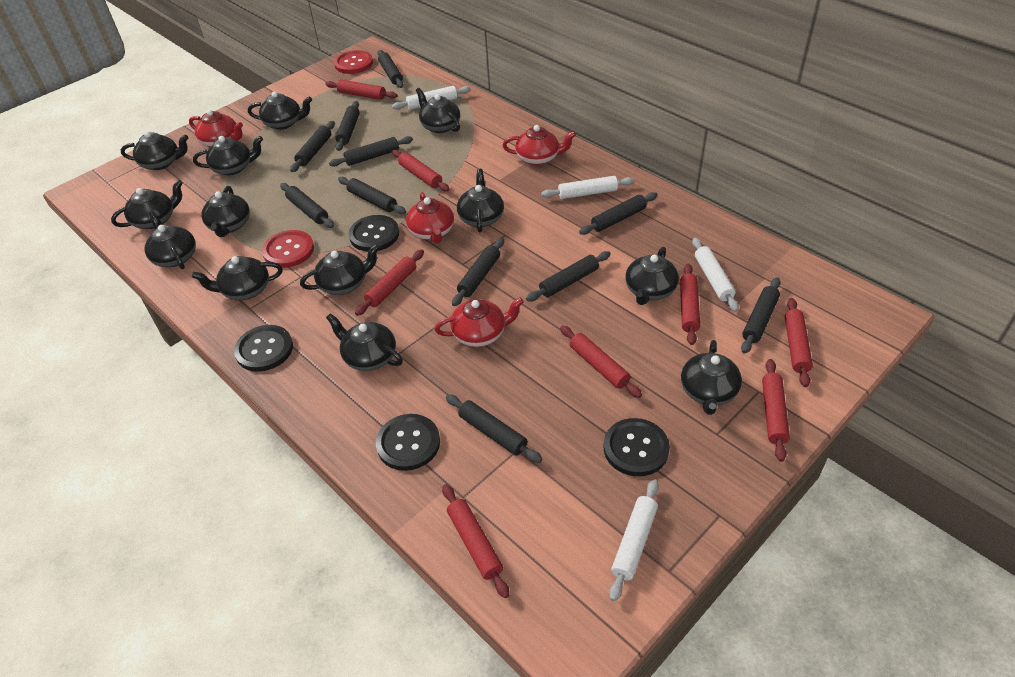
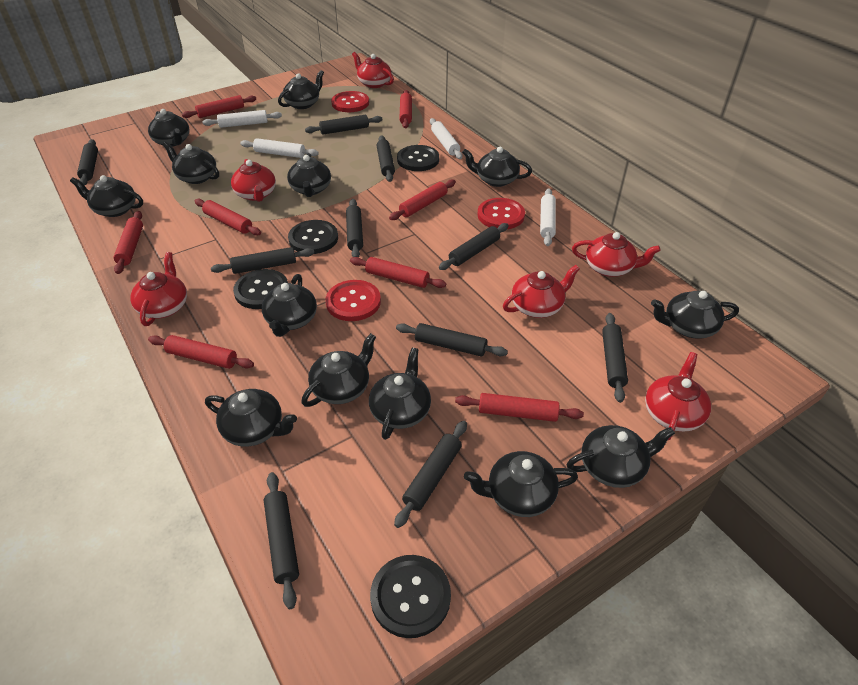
black rolling pin: 11 -> 10
red button: 2 -> 3
red teapot: 4 -> 6

